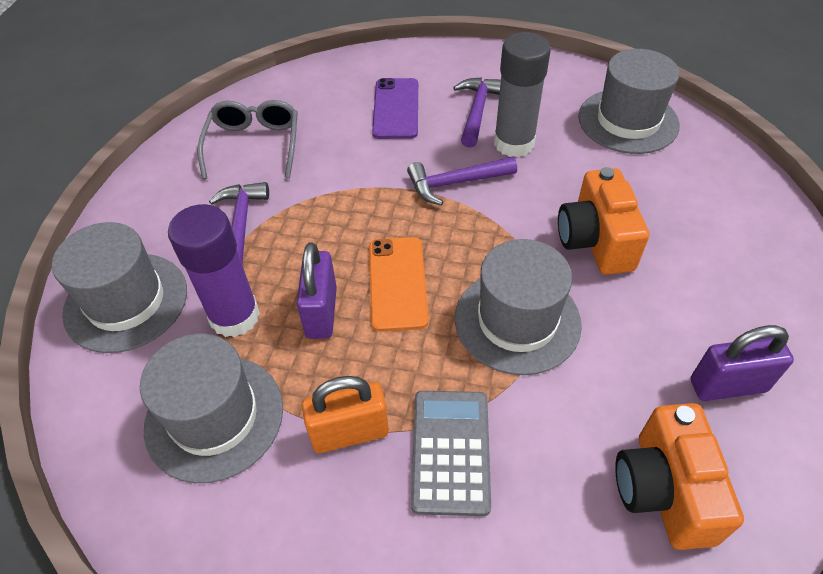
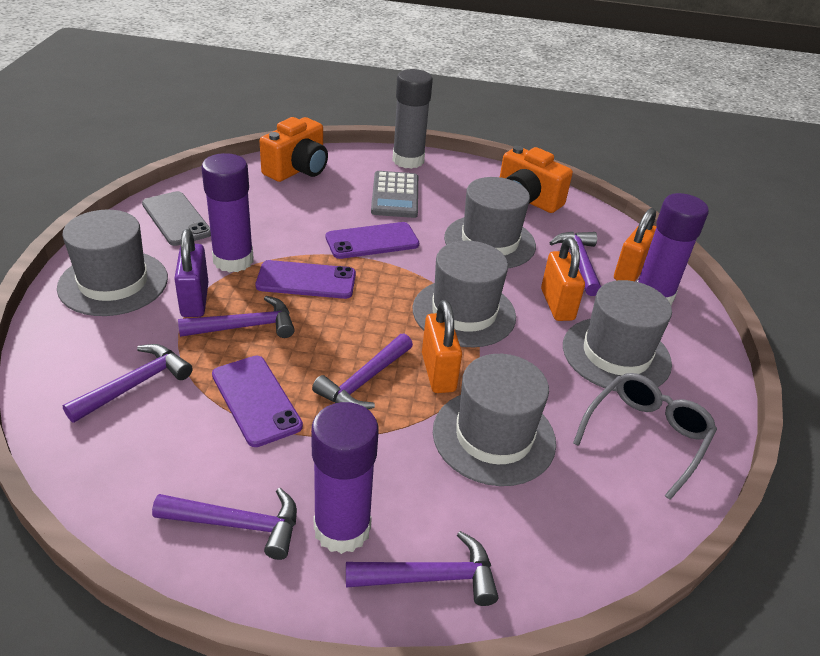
grey hat: 4 -> 5
grey phone: 0 -> 1
orange padlock: 1 -> 3
orange phone: 1 -> 0
purple glue stick: 1 -> 3
purple hammer: 3 -> 6
purple padlock: 2 -> 1
purple phone: 1 -> 3

